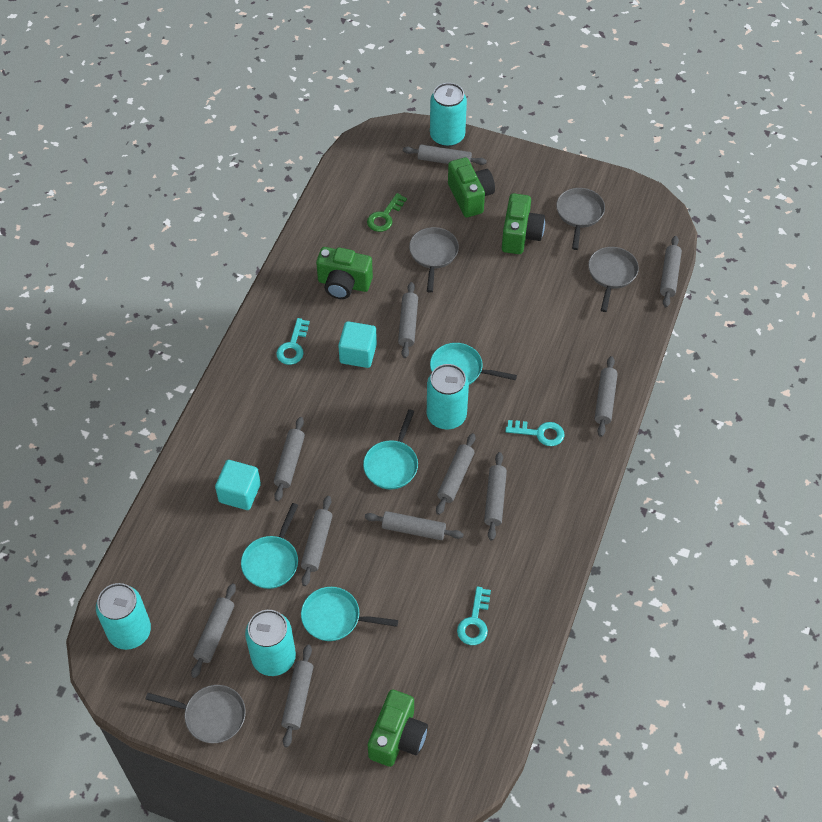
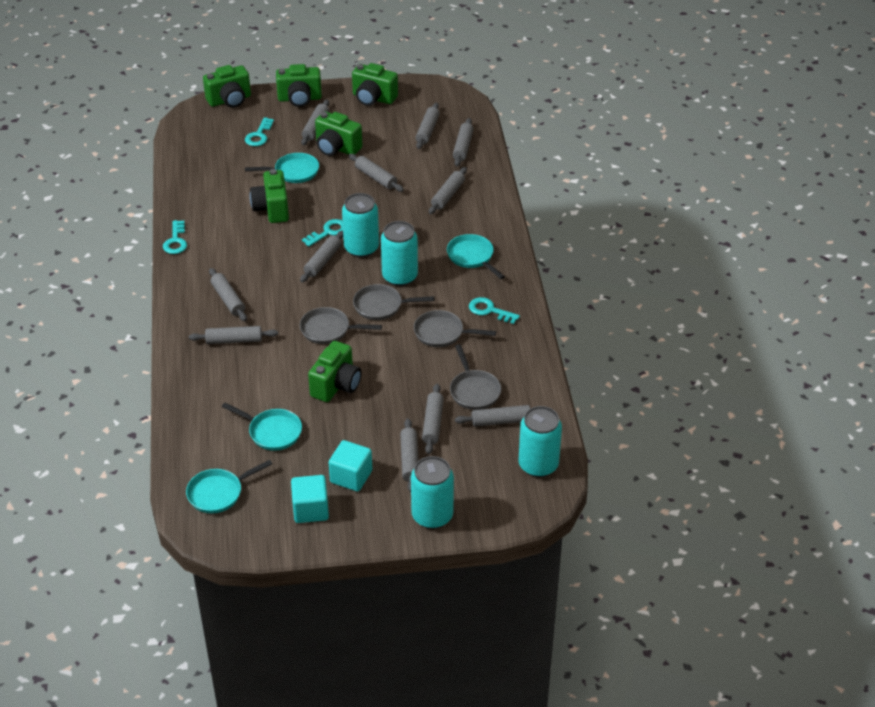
green camera: 4 -> 6
green key: 1 -> 0
turquoise key: 3 -> 4

